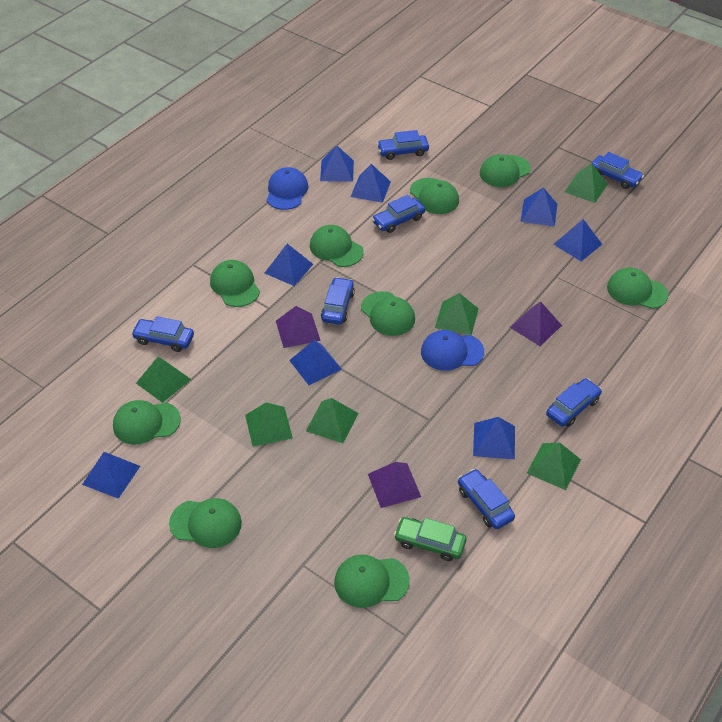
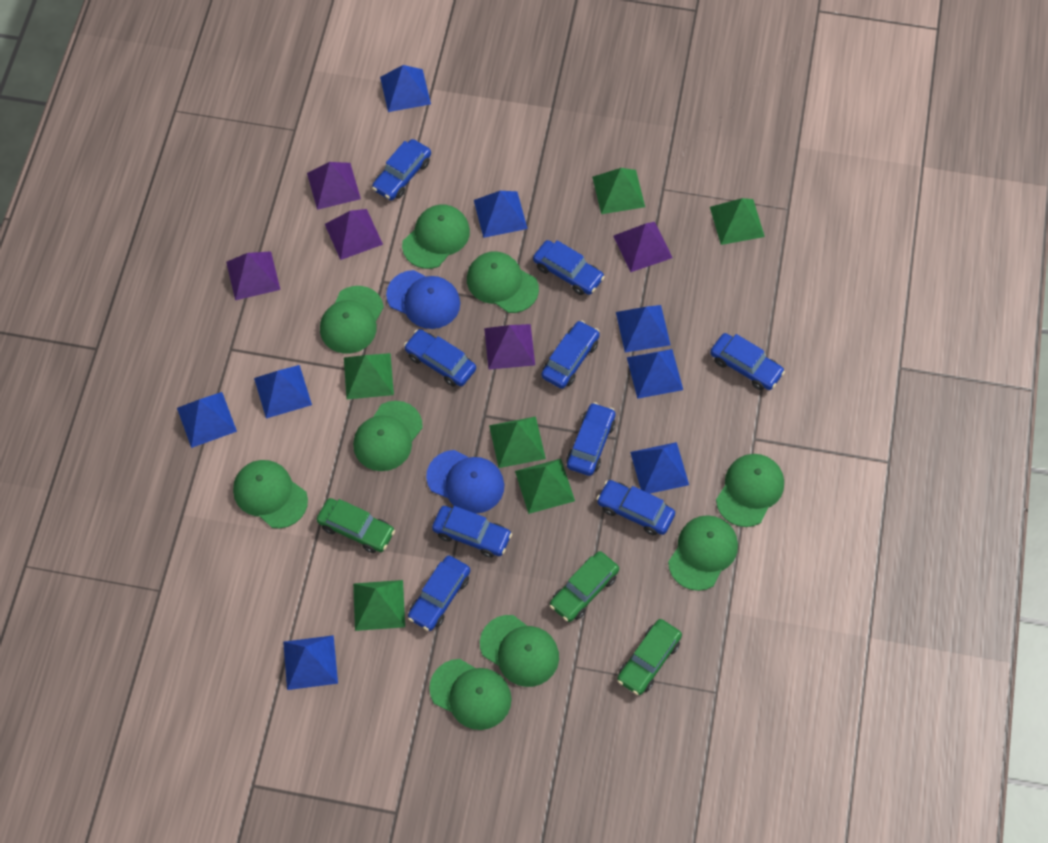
blue car: 7 -> 9
green car: 1 -> 3
purple pyramid: 3 -> 5

